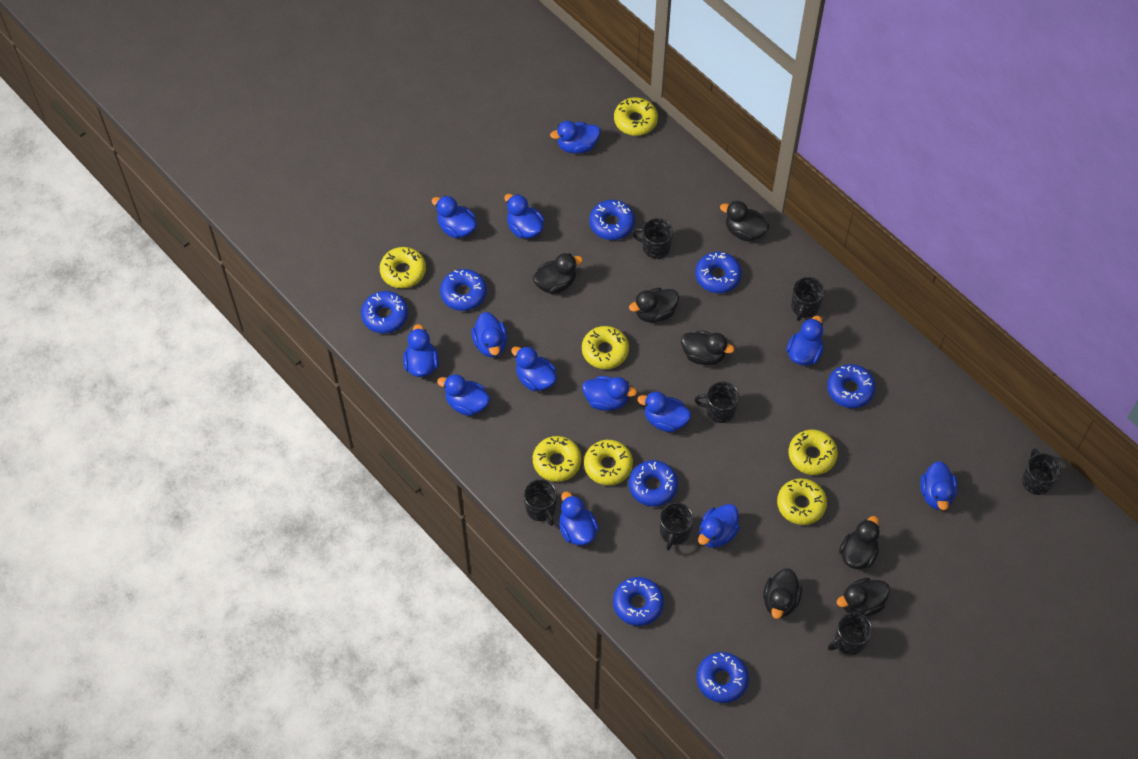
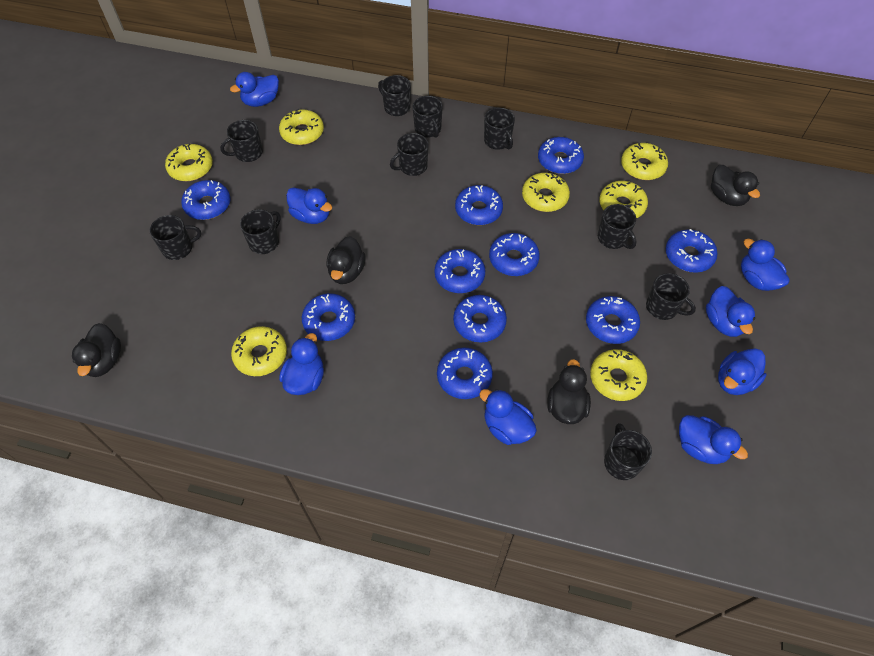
black duck: 7 -> 4
black mug: 7 -> 10
blue donut: 8 -> 10
blue duck: 13 -> 8

